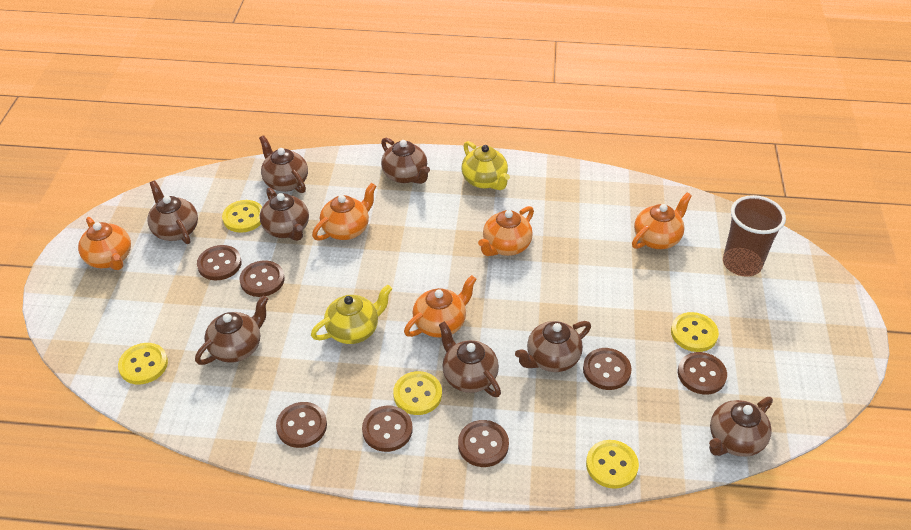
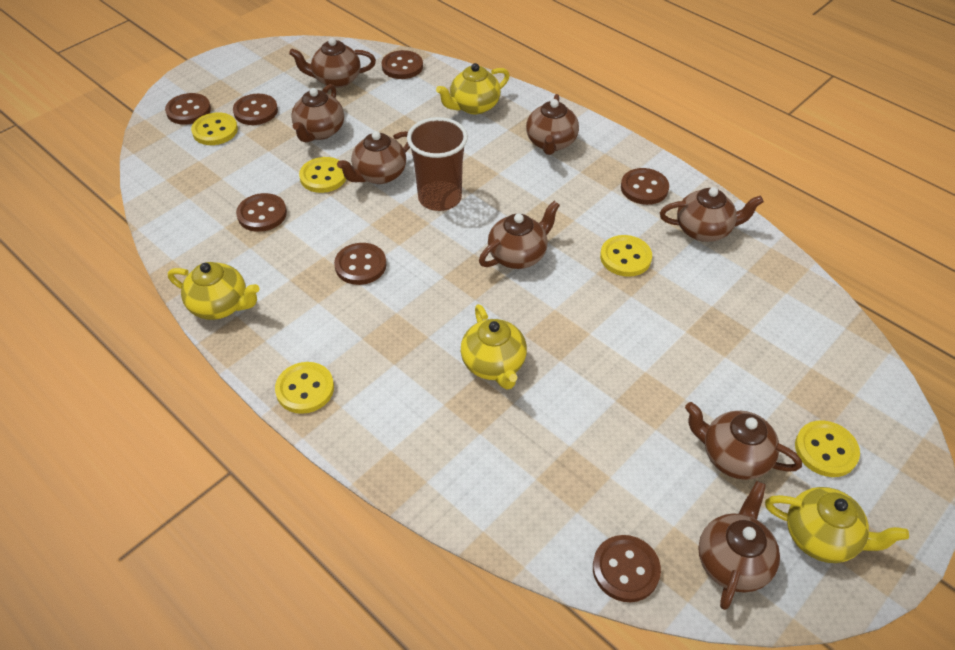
orange teapot: 5 -> 0
yellow teapot: 2 -> 4

